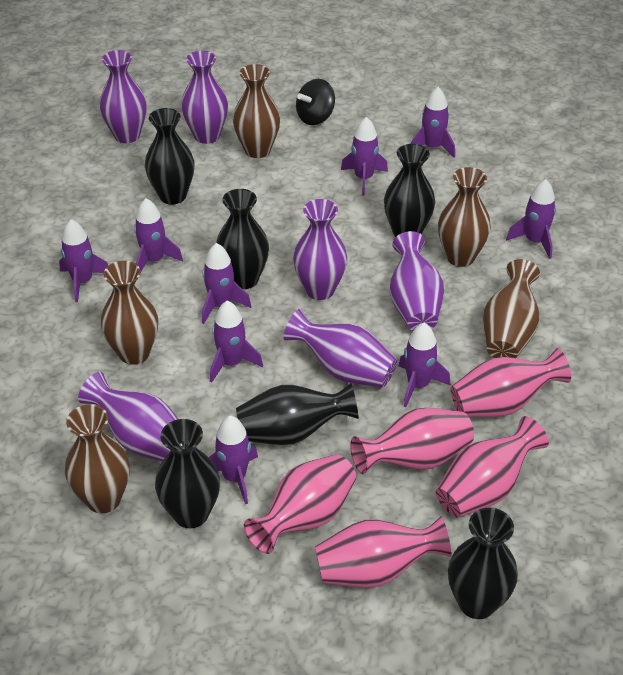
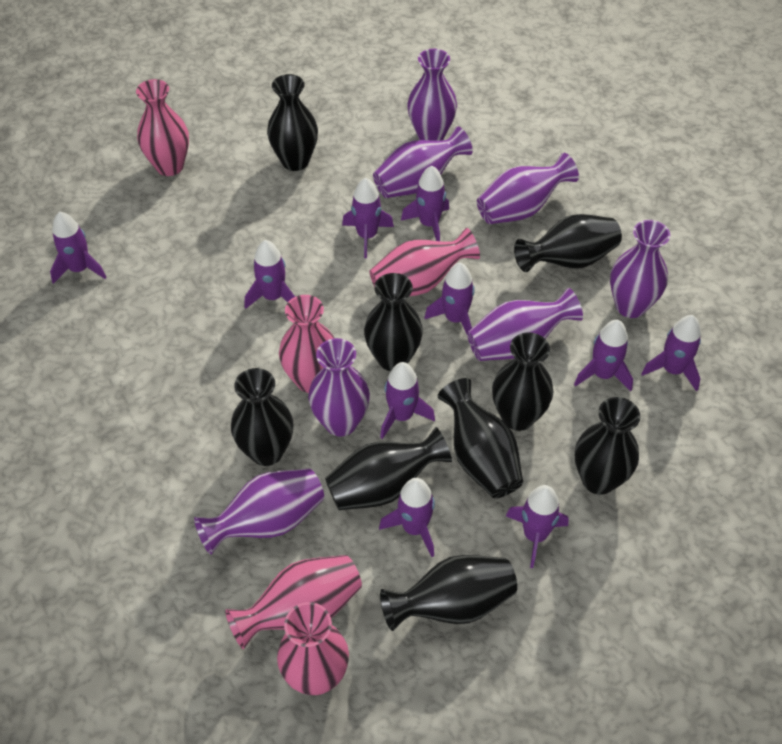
black spinning top: 1 -> 0
black vase: 6 -> 9
brown vase: 5 -> 0
purple rocket: 9 -> 10
purple vase: 6 -> 7

